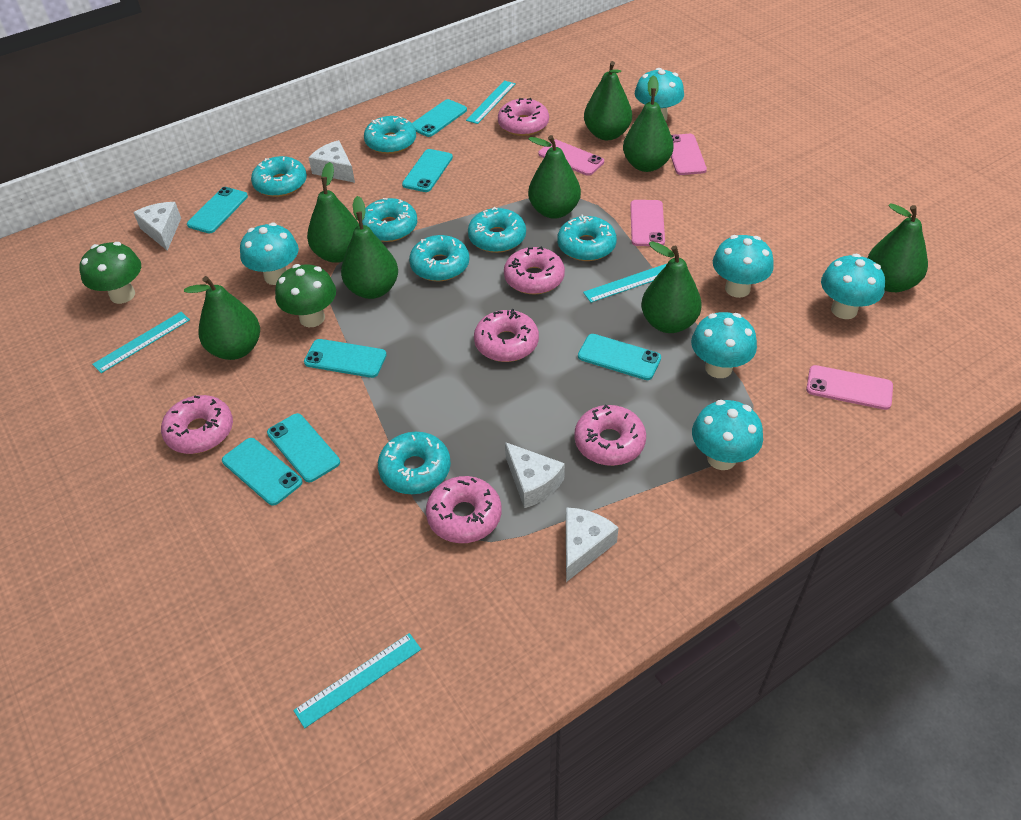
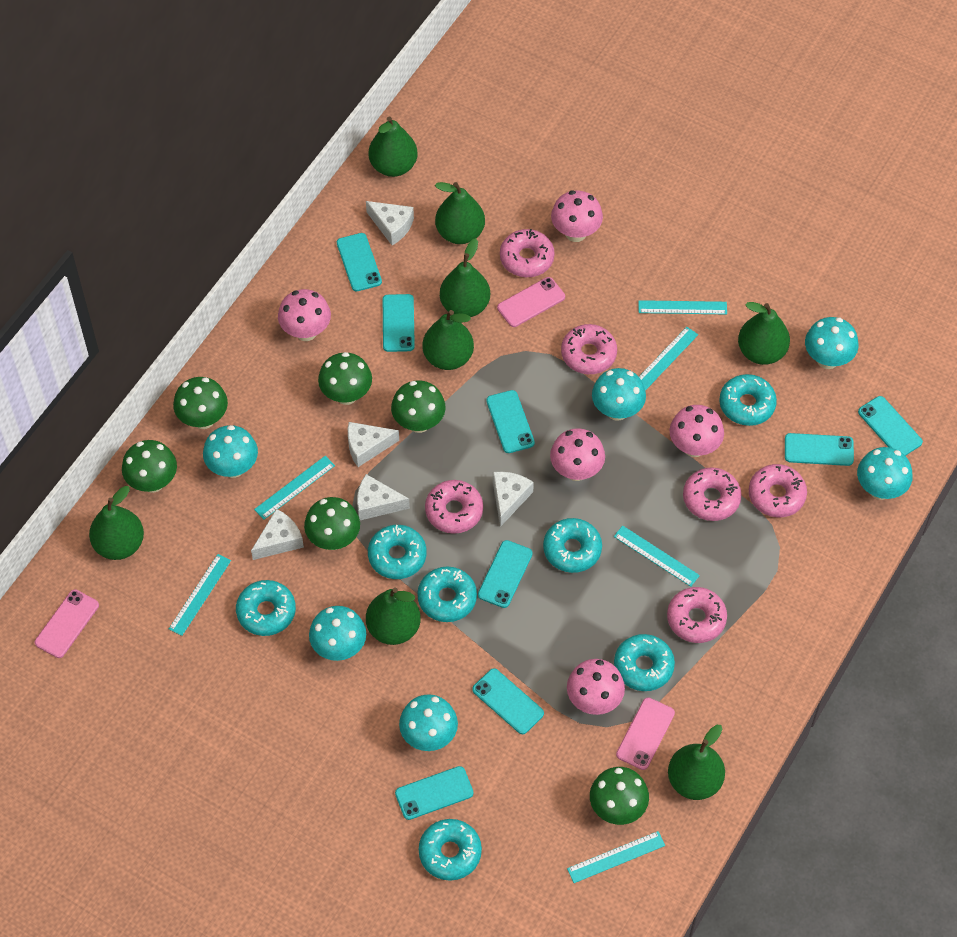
green mushroom: 2 -> 6
pink mushroom: 0 -> 5
pink phone: 4 -> 3
turquoise phone: 7 -> 8
turquoise ruler: 4 -> 6
white cheese: 4 -> 5

